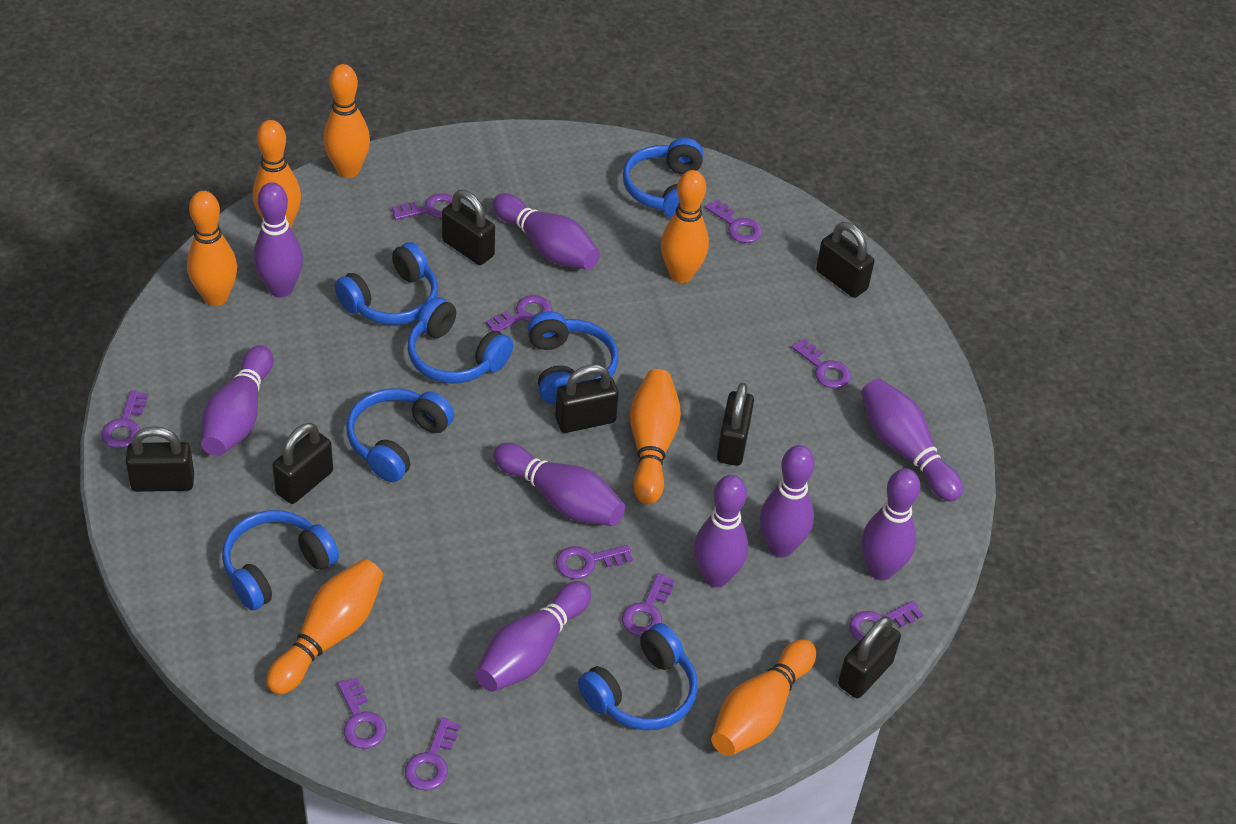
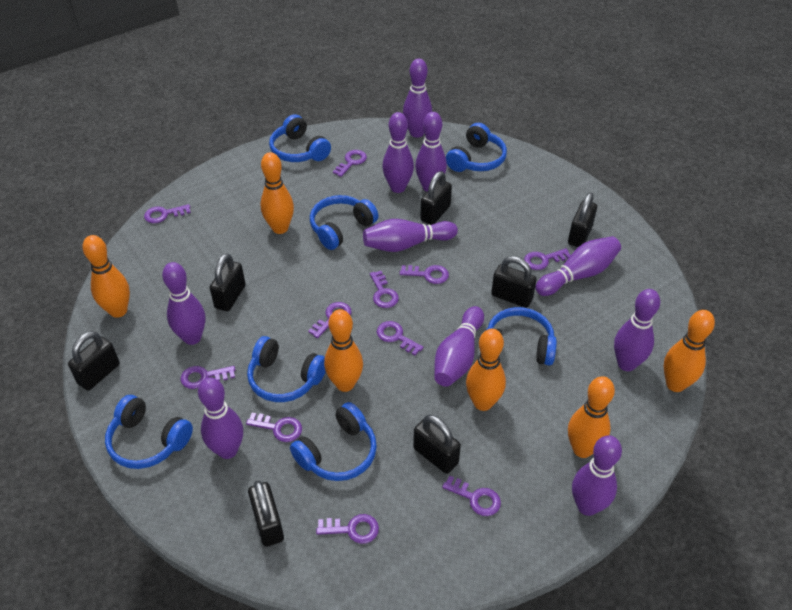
orange bowling pin: 7 -> 6
purple bowling pin: 9 -> 10
purple key: 10 -> 11

